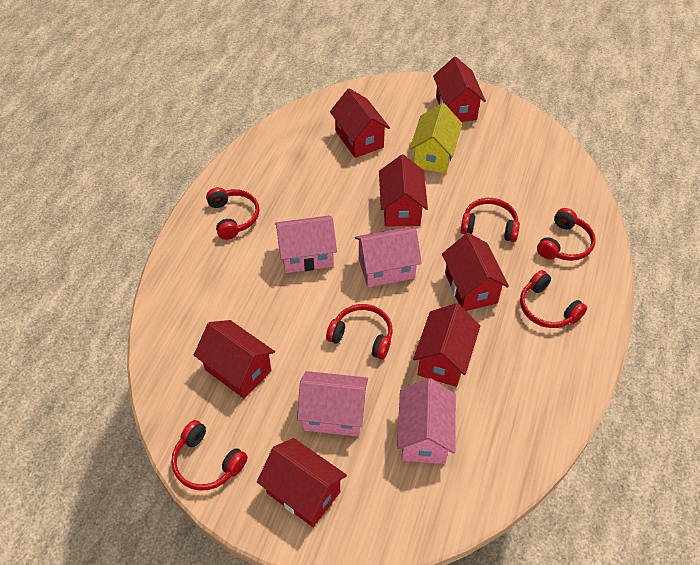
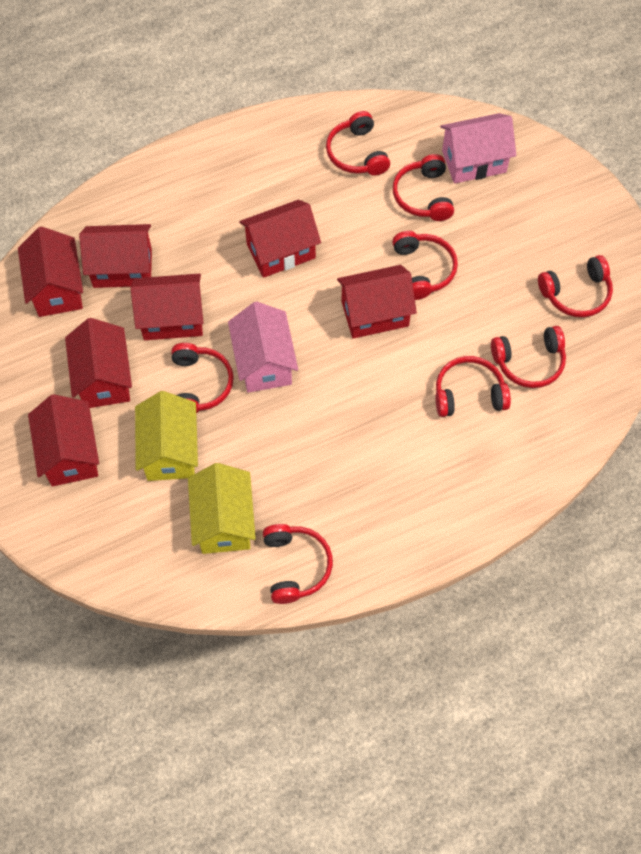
pink house: 4 -> 2
red headphones: 6 -> 8
yellow house: 1 -> 2

